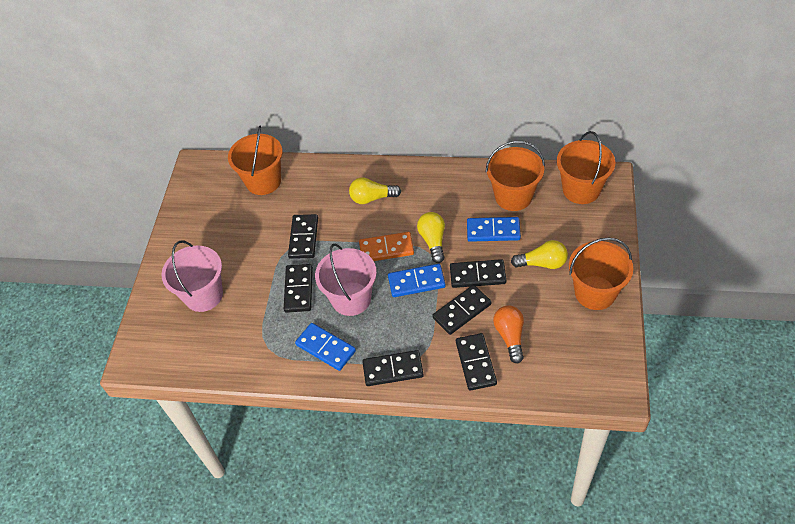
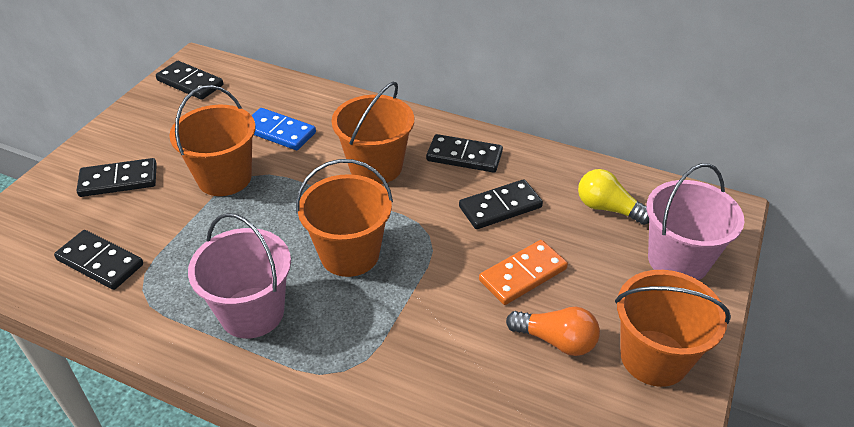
black domino: 6 -> 5
blue domino: 3 -> 1
yellow light bulb: 3 -> 1

